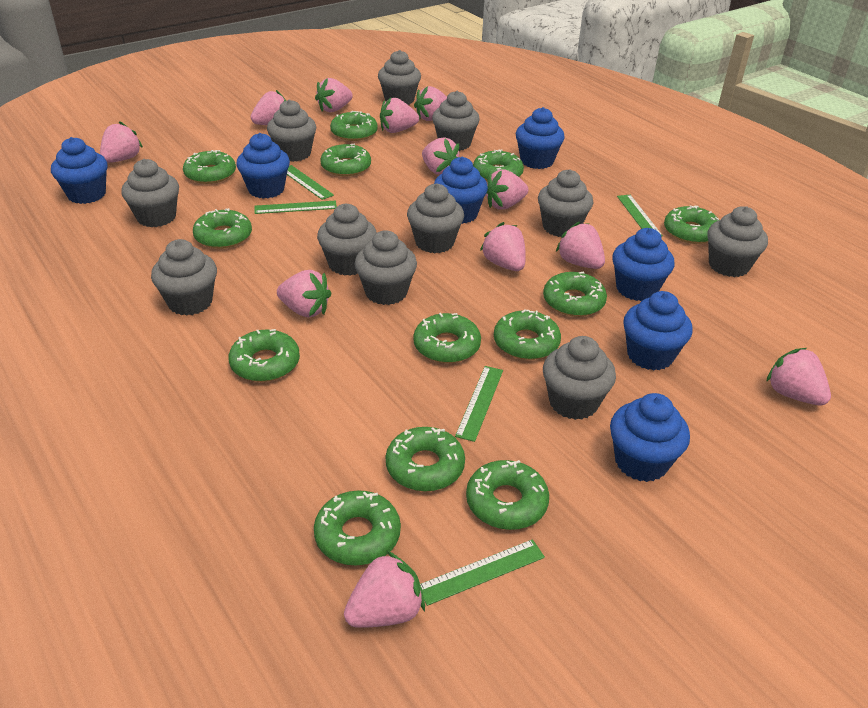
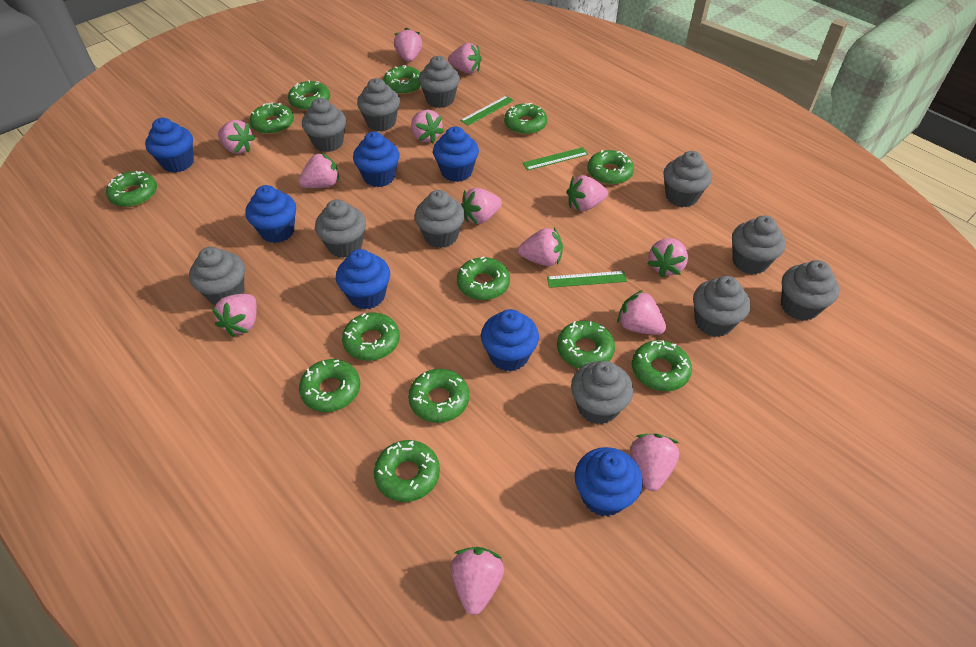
green ruler: 5 -> 3
pink strawberry: 12 -> 13

